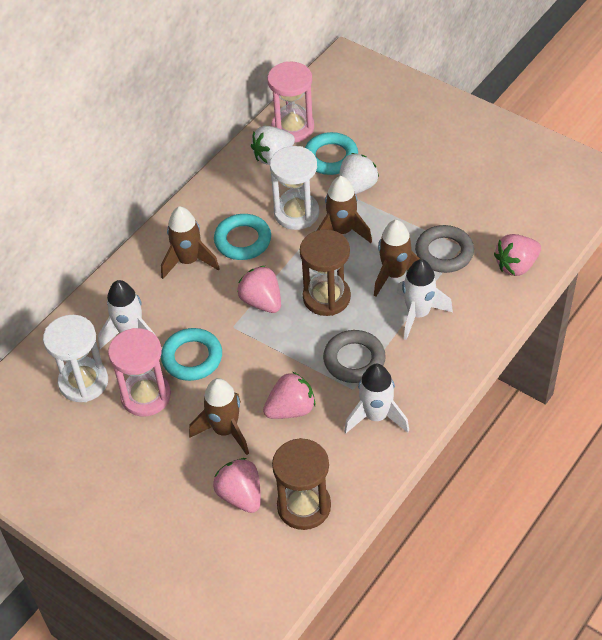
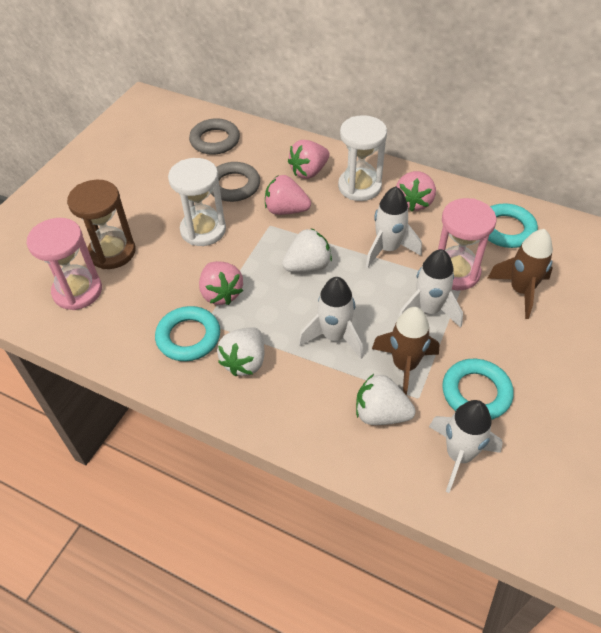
brown hourglass: 2 -> 1
brown rocket: 4 -> 2
white rocket: 3 -> 4
white strawberry: 2 -> 3

